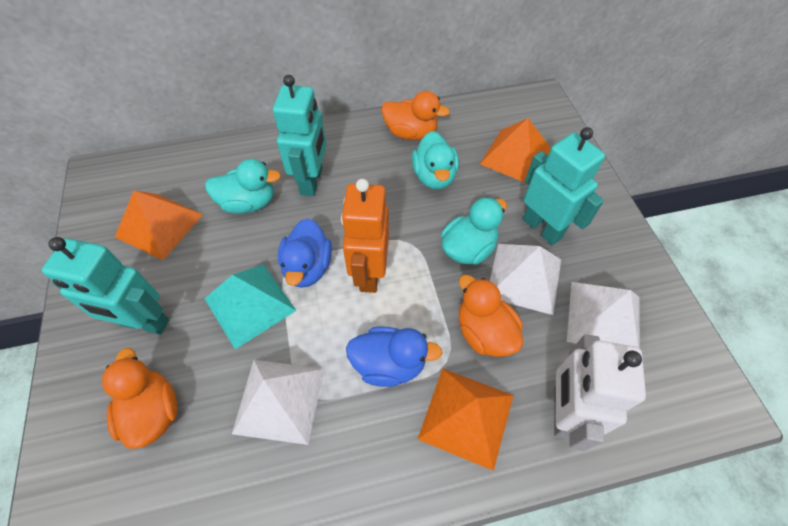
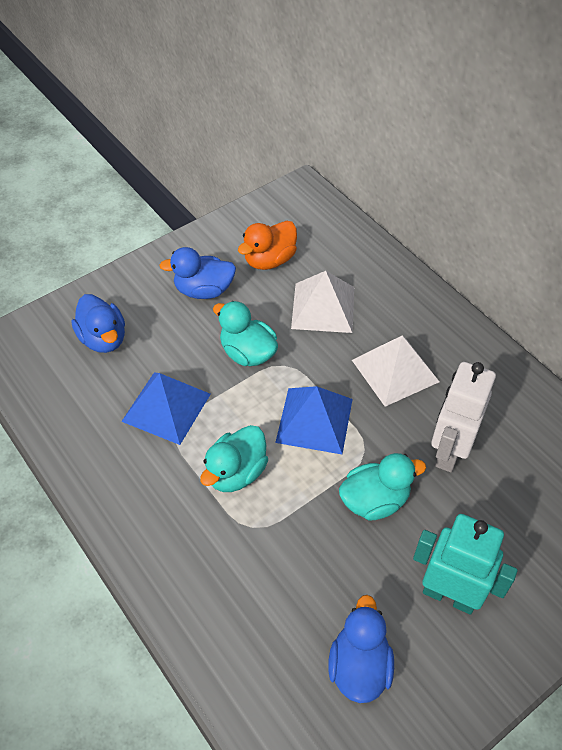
blue duck: 2 -> 3
blue pyramid: 0 -> 2
orange duck: 3 -> 1
orange pyramid: 3 -> 0
orange robot: 1 -> 0
turquoise pyramid: 1 -> 0
turquoise robot: 3 -> 1
white pyramid: 3 -> 2

